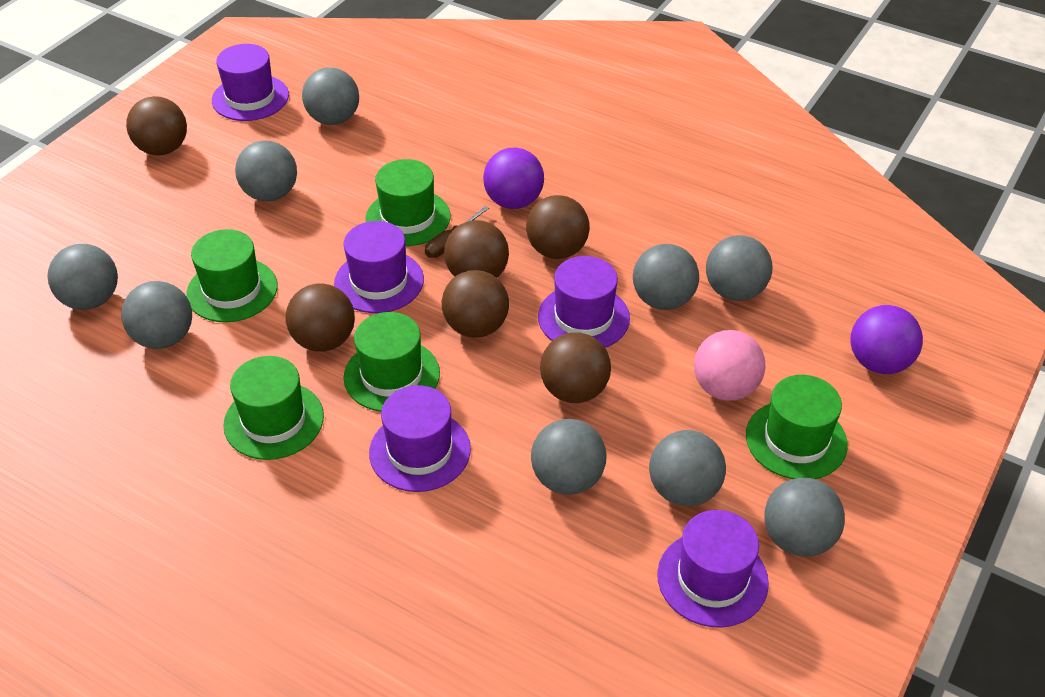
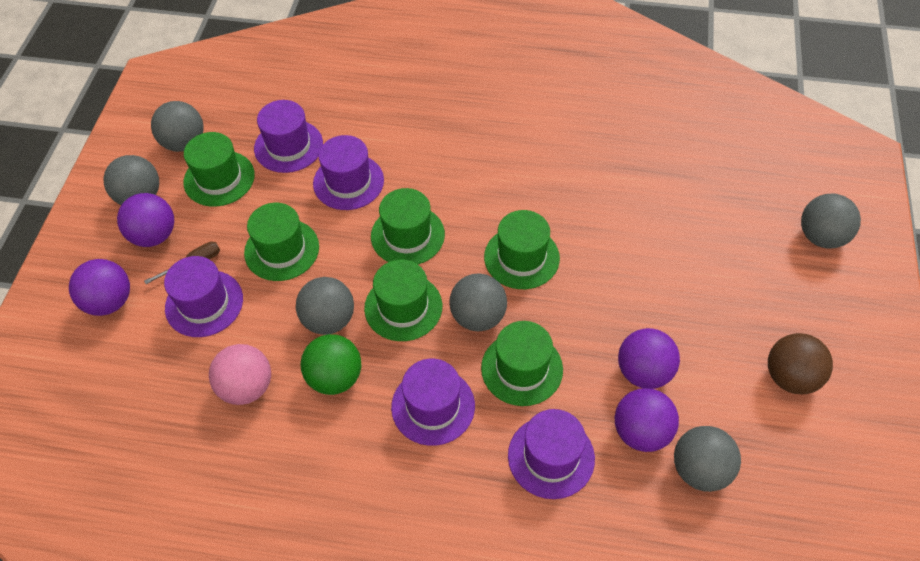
brown ball: 6 -> 1
green ball: 0 -> 1
green hat: 5 -> 6
grey ball: 9 -> 6
purple ball: 2 -> 4

